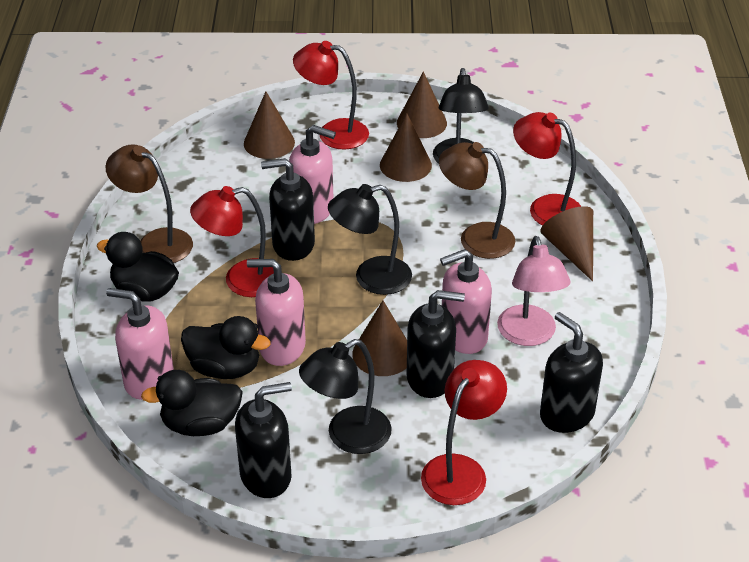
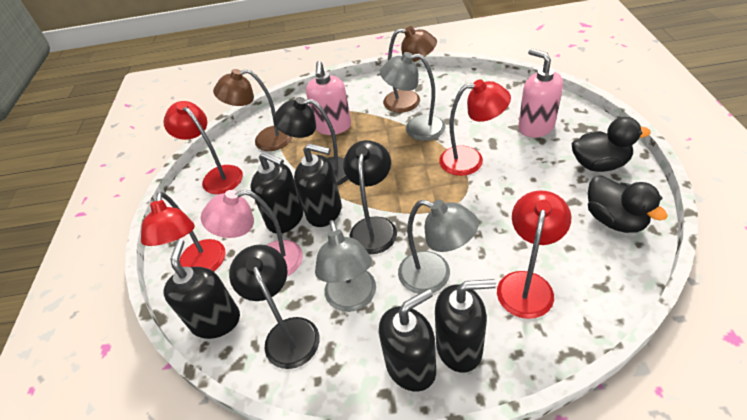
black duck: 3 -> 2
black soap dispenser: 4 -> 5
brown cone: 5 -> 0
grey lamp: 0 -> 3
pink soap dispenser: 4 -> 2

